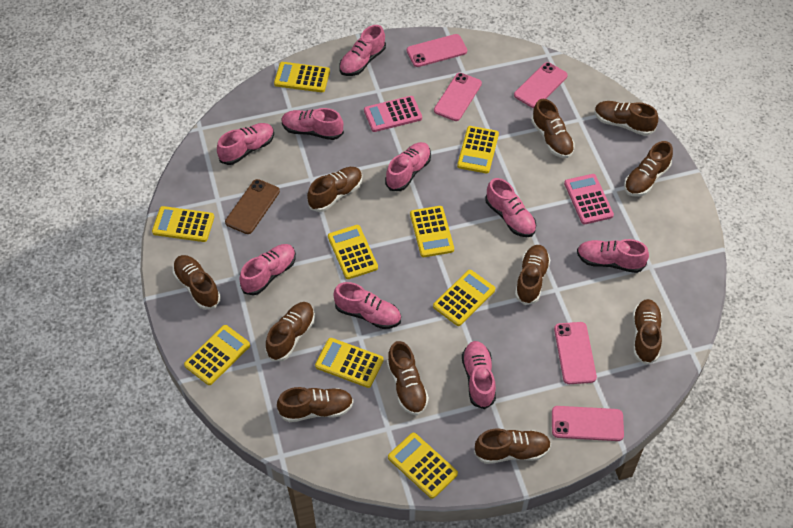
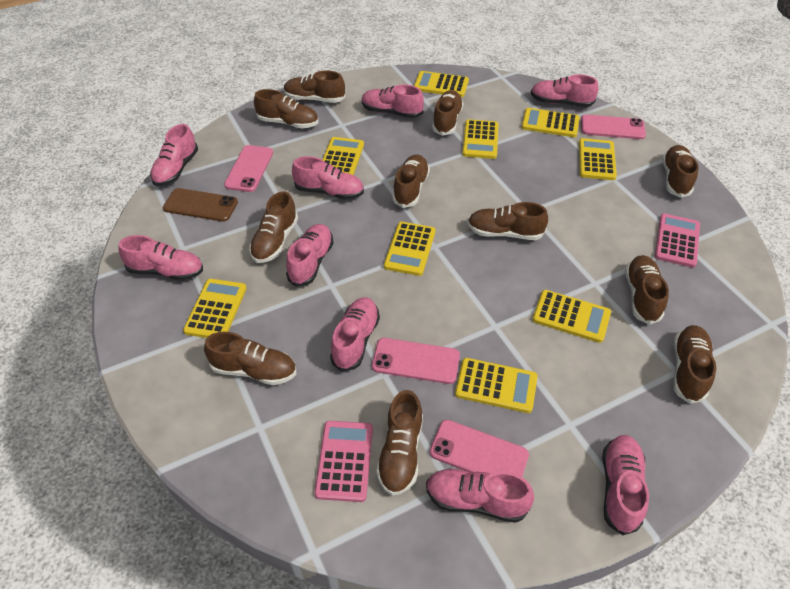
pink phone: 5 -> 4

